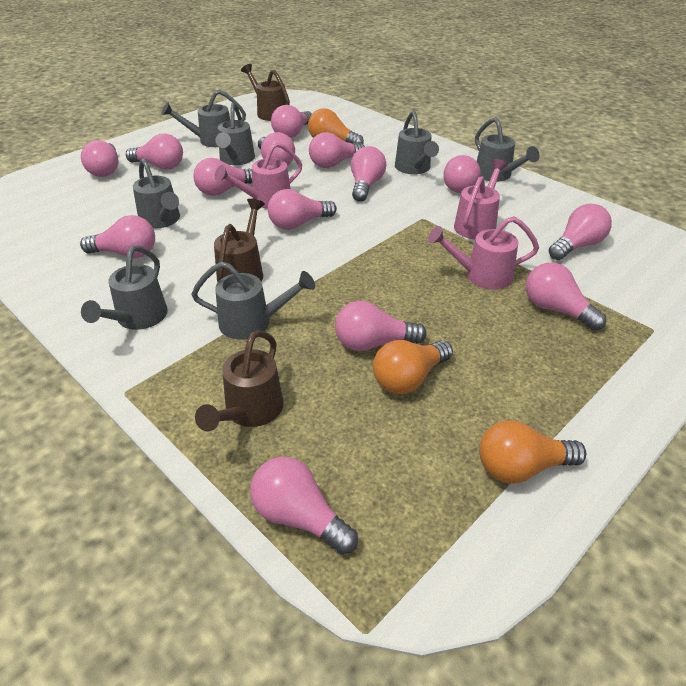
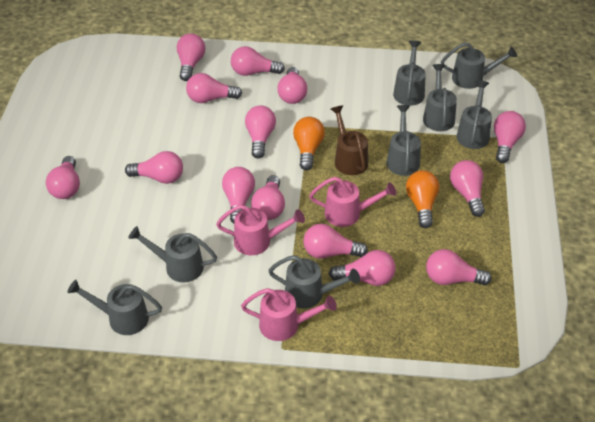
brown watering can: 3 -> 1
grey watering can: 7 -> 8
orange light bulb: 3 -> 2

